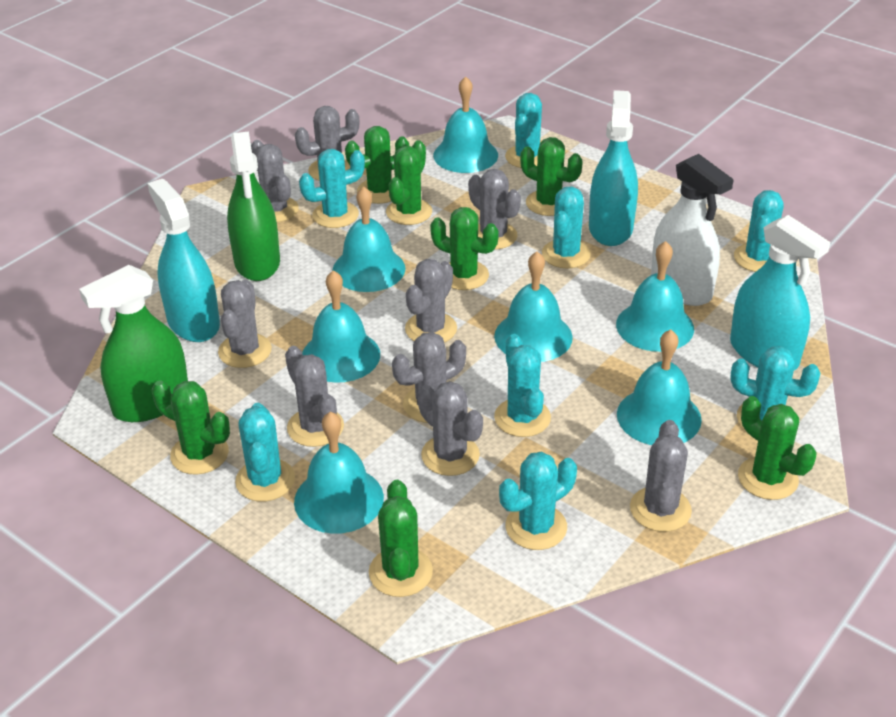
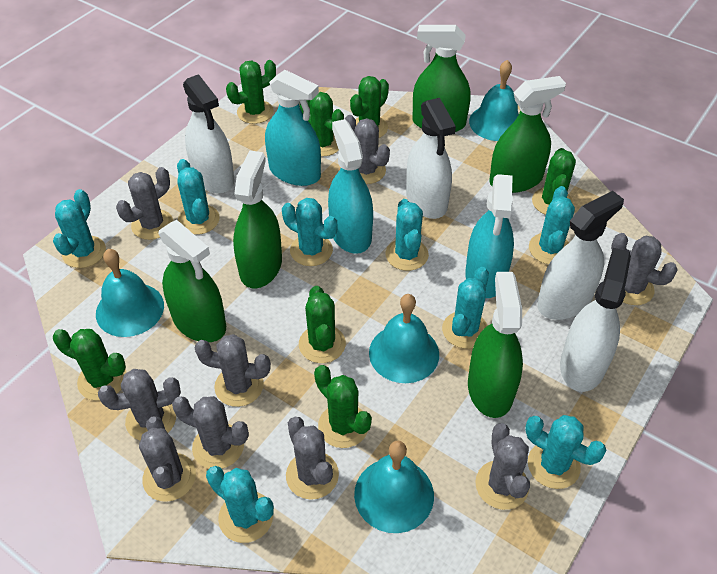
green spray bottle: 2 -> 5
turquoise bell: 7 -> 4
white spray bottle: 1 -> 4

